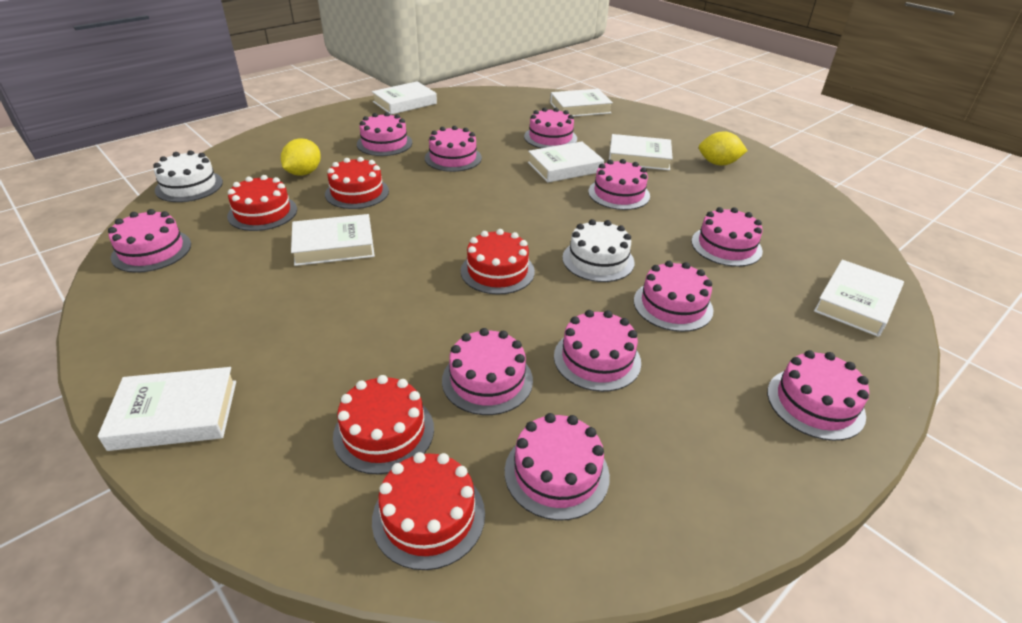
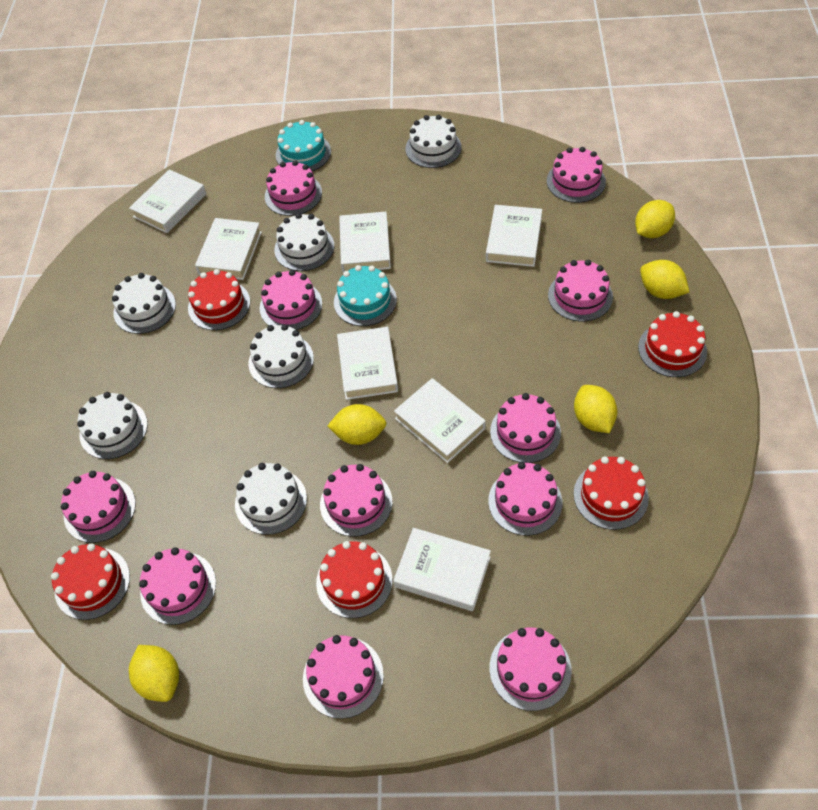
turquoise cake: 0 -> 2
white cake: 2 -> 6
yellow lemon: 2 -> 5

